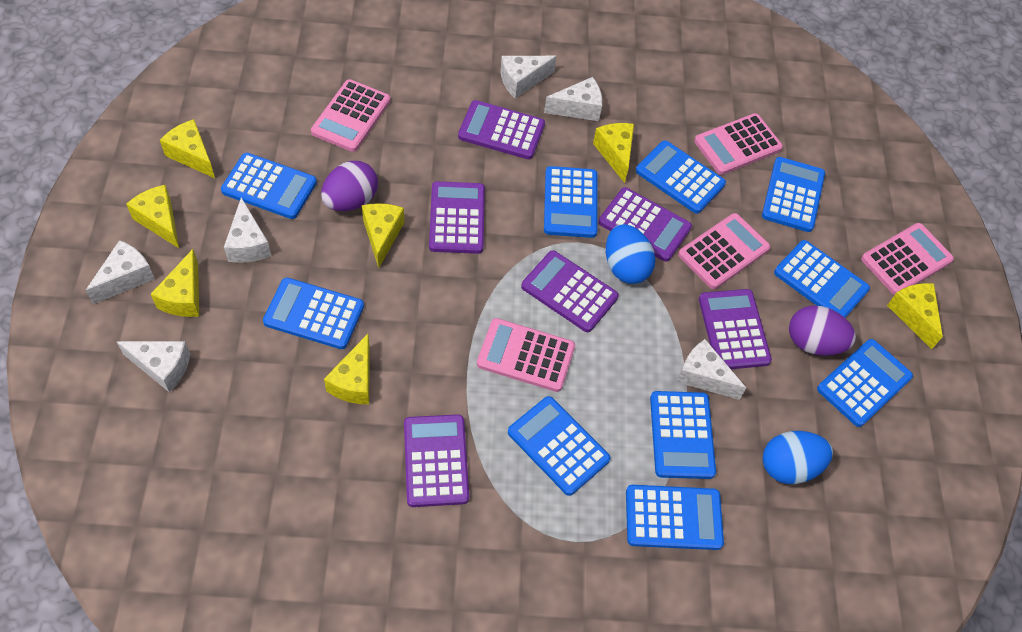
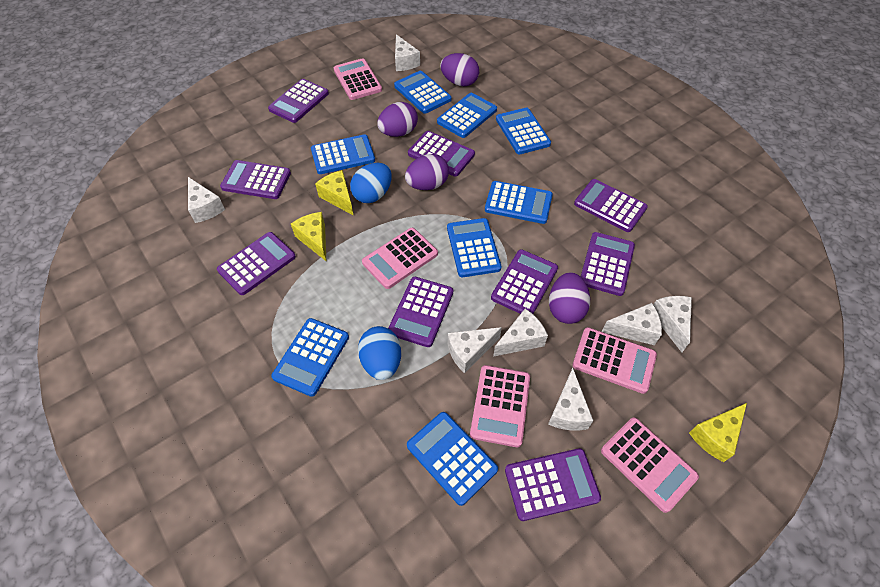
blue calculator: 10 -> 8
purple calculator: 6 -> 9
purple egg: 2 -> 4
white cheese: 6 -> 7
yellow cheese: 7 -> 3

